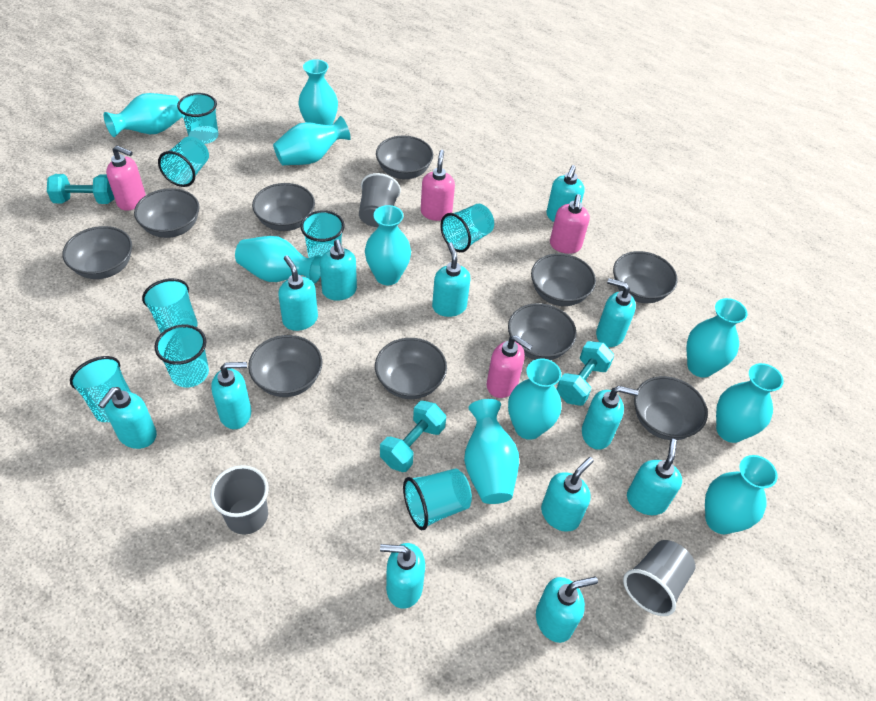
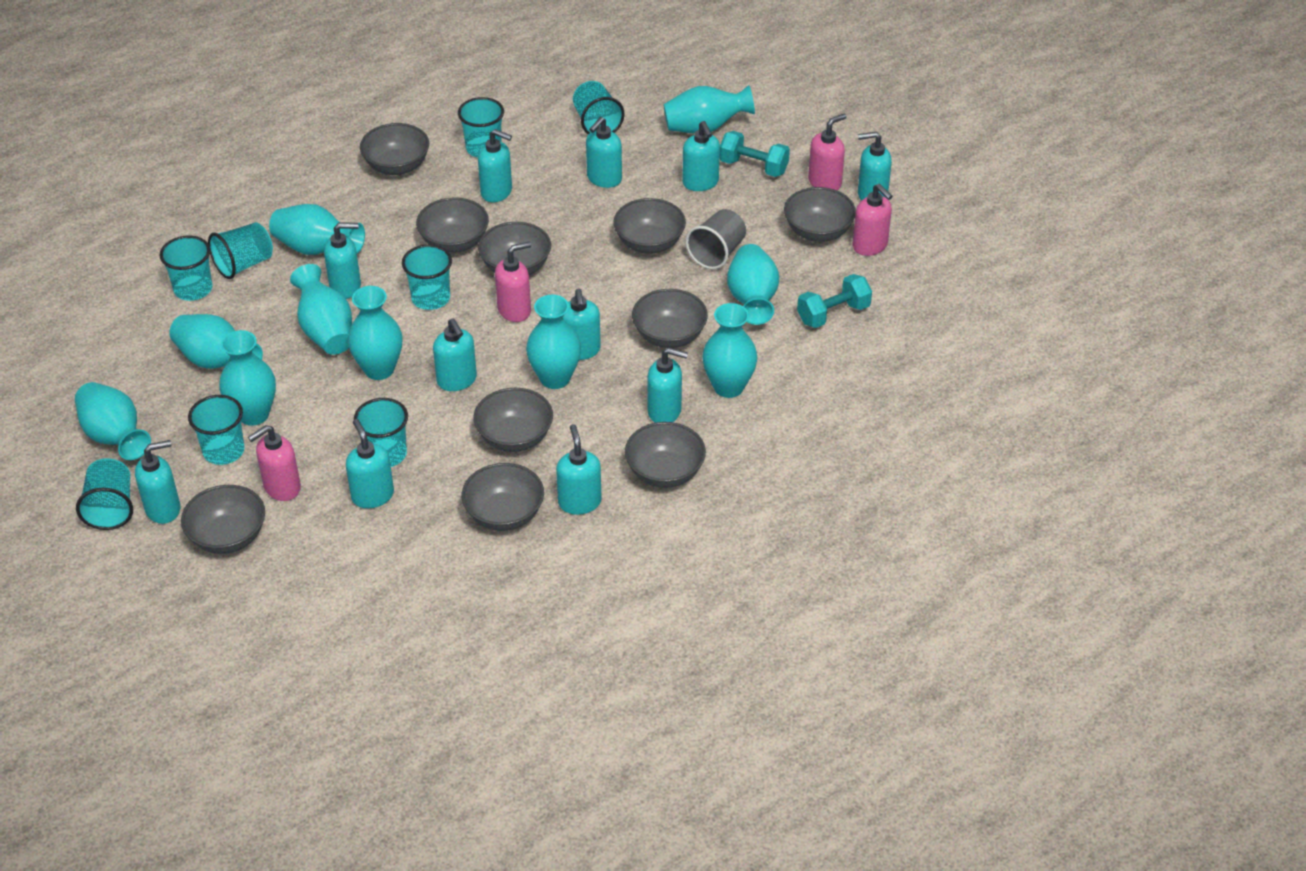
grey cup: 3 -> 1
turquoise dumbbell: 3 -> 2
turquoise soap dispenser: 12 -> 11

